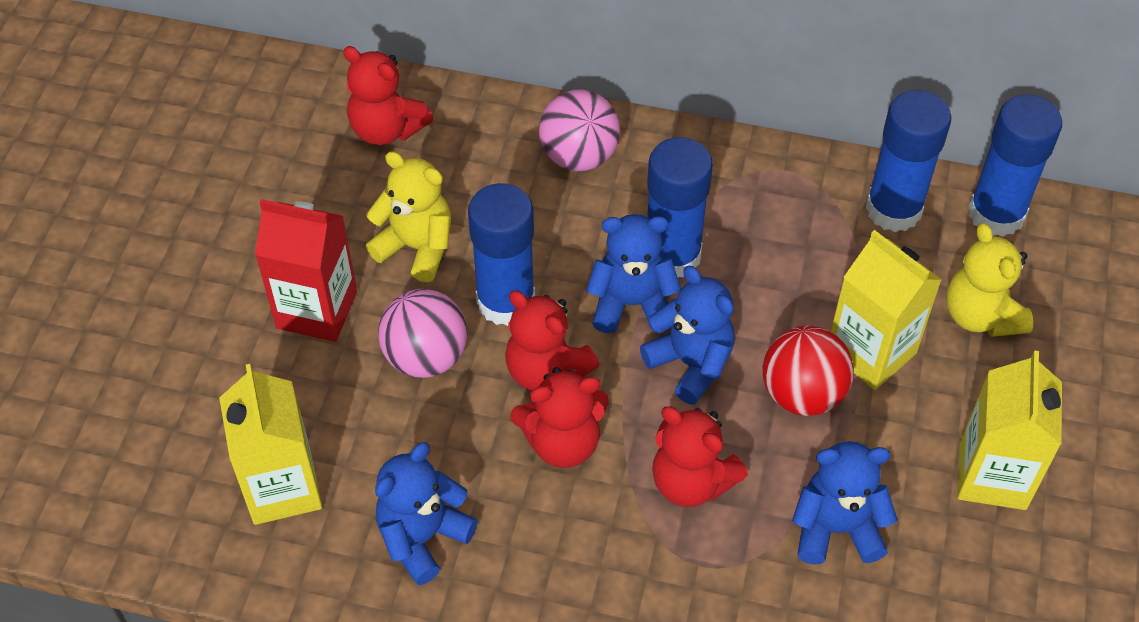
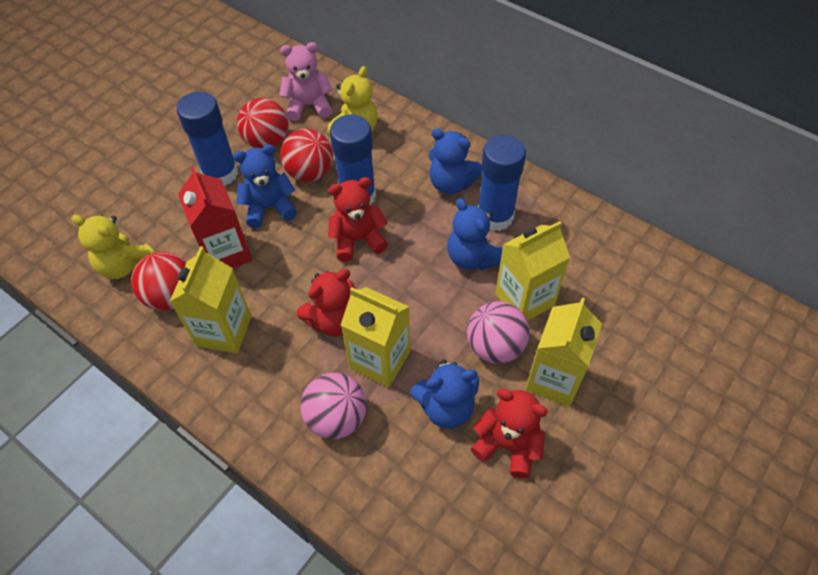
blue glue stick: 4 -> 3
pink teddy bear: 0 -> 1
red ball: 1 -> 3
red teddy bear: 4 -> 3
yellow carton: 3 -> 4

